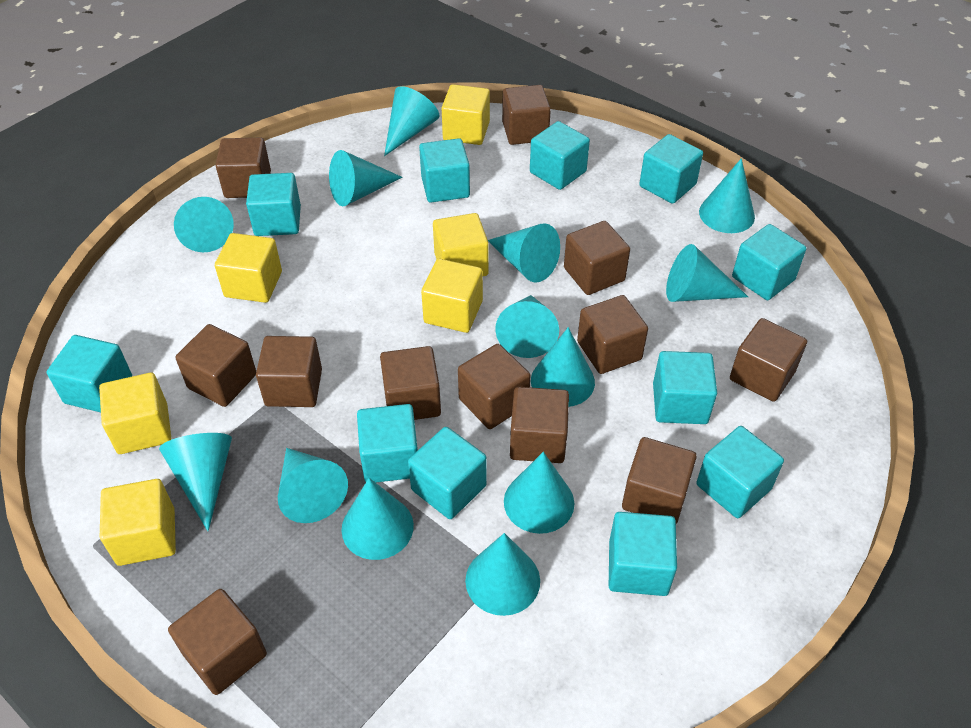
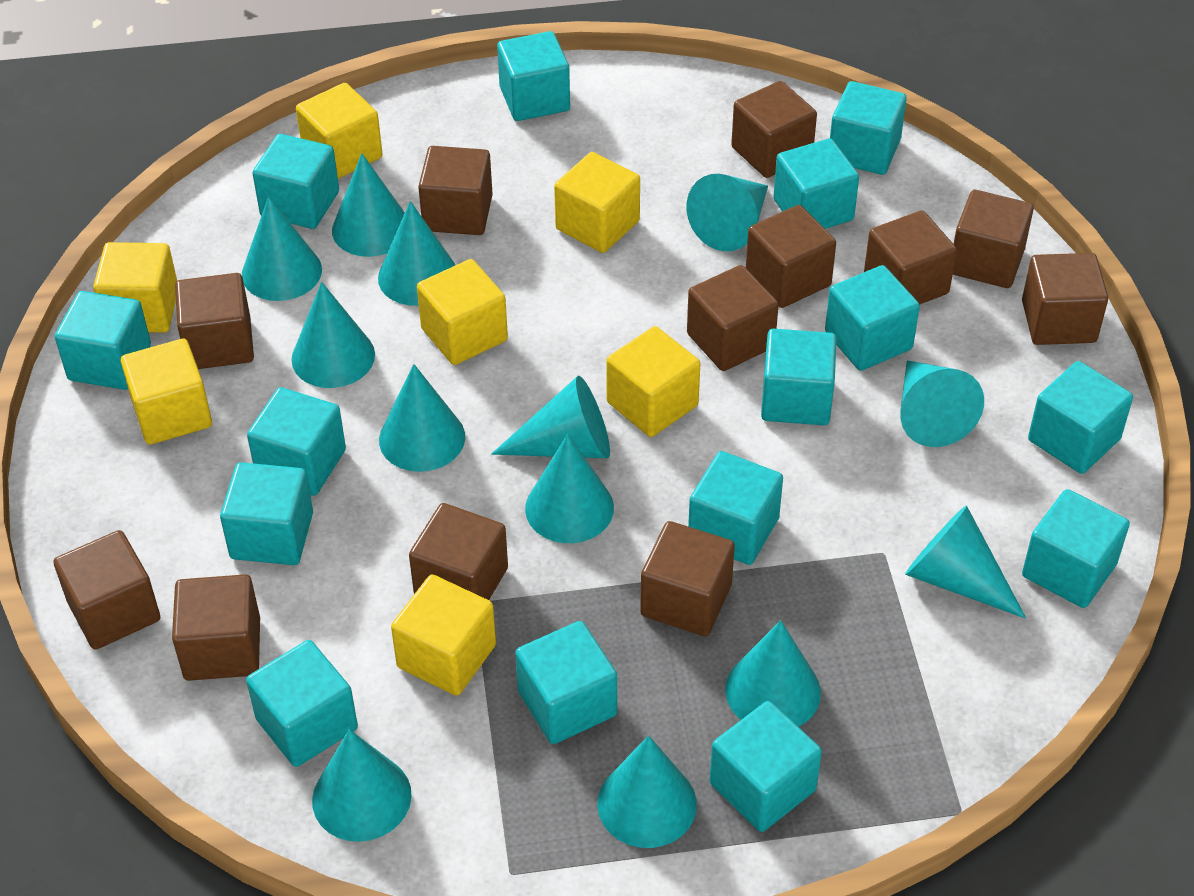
turquoise cube: 11 -> 15
yellow cube: 6 -> 7

